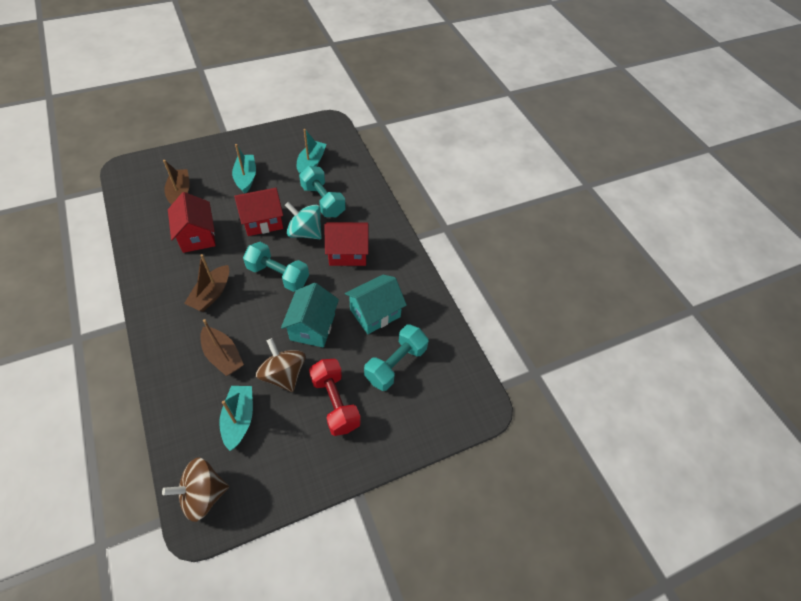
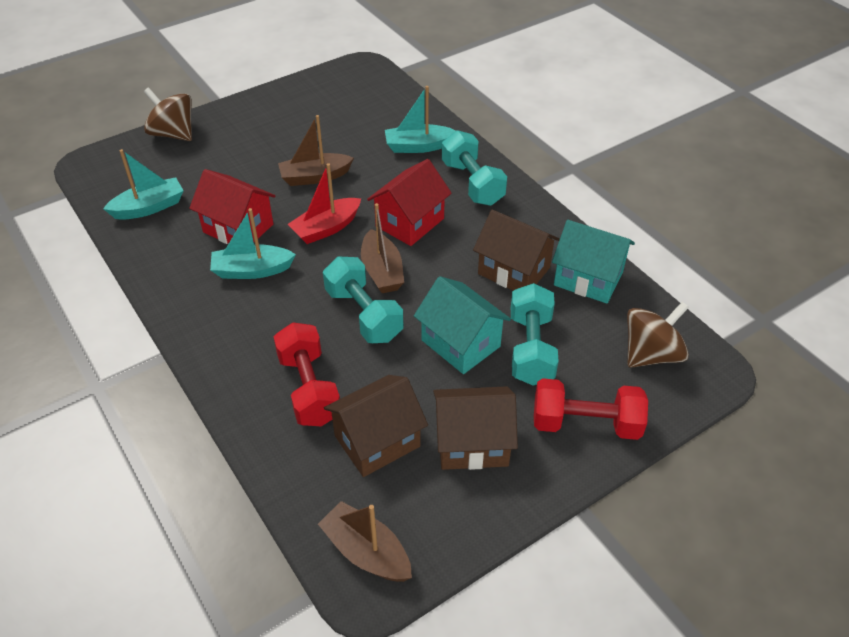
brown house: 0 -> 3
red boat: 0 -> 1
red dumbbell: 1 -> 2
red house: 3 -> 2
turquoise spinning top: 1 -> 0

